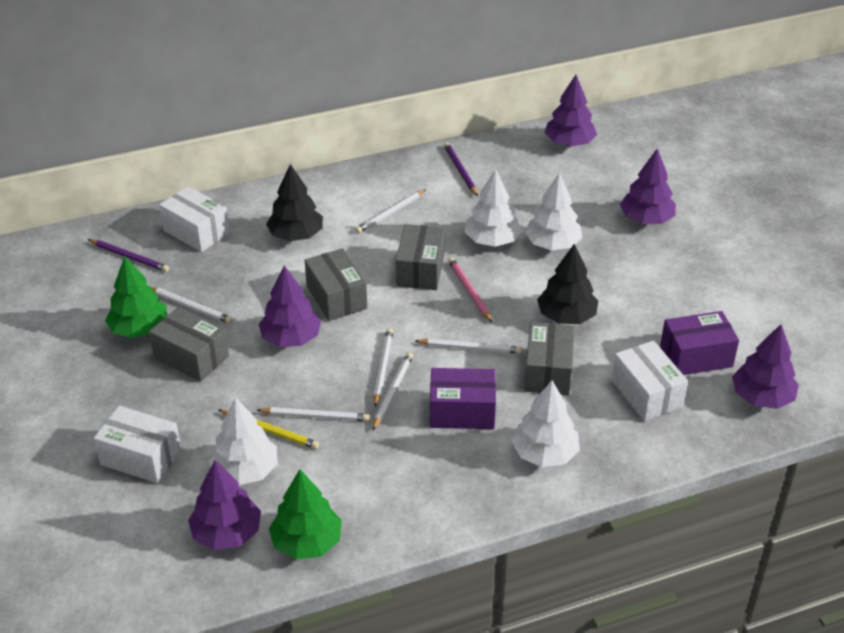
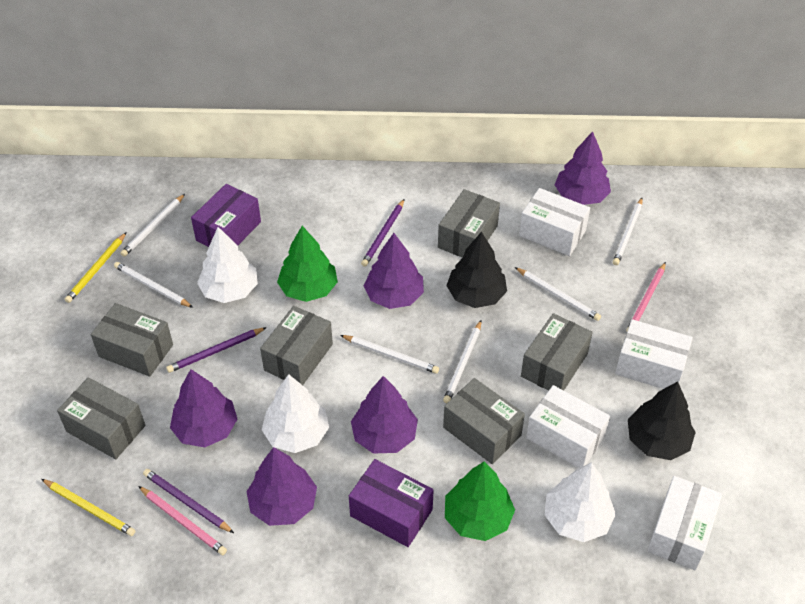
grey box: 4 -> 6
pink pencil: 1 -> 2
purple pencil: 2 -> 3
white box: 3 -> 4
white tree: 4 -> 3
yellow pencil: 1 -> 2

